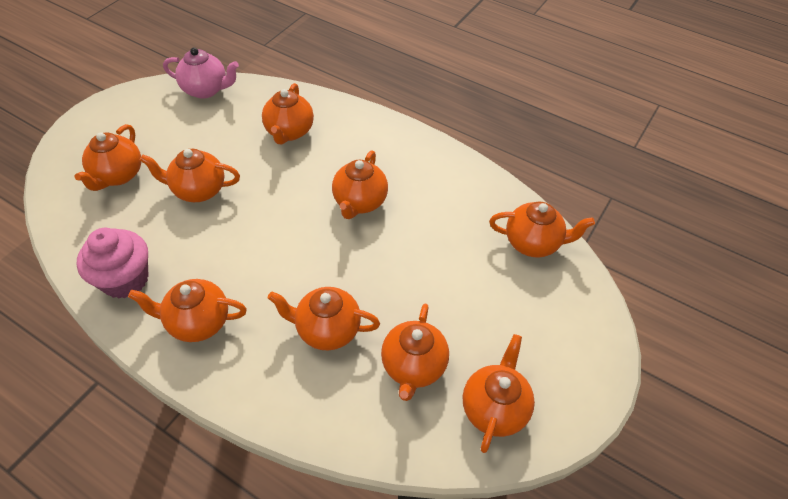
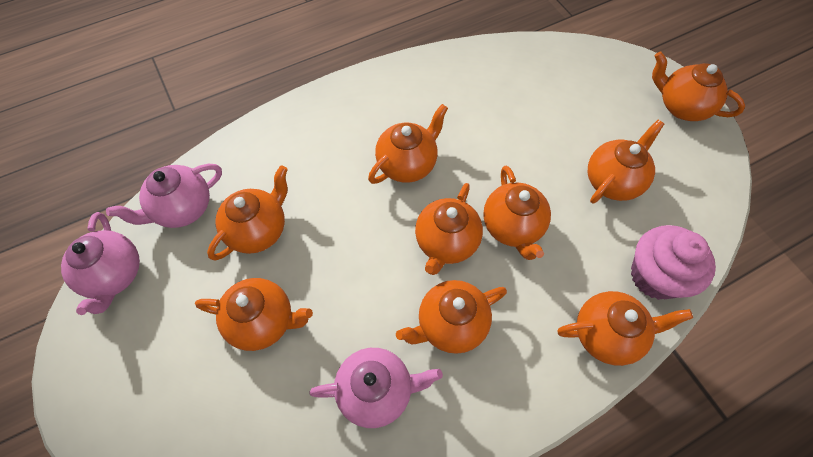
pink teapot: 1 -> 3

